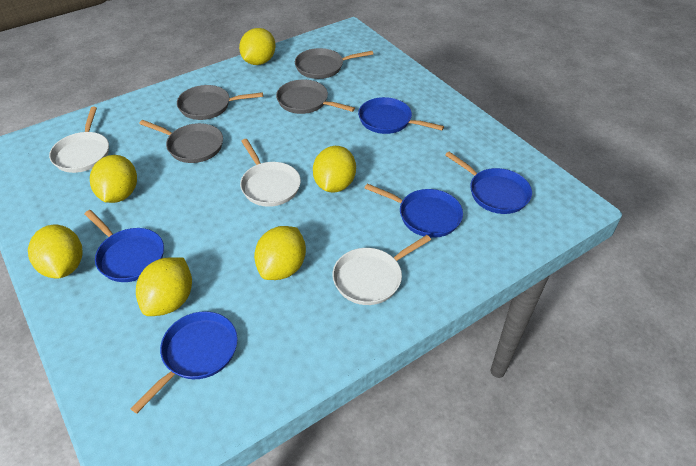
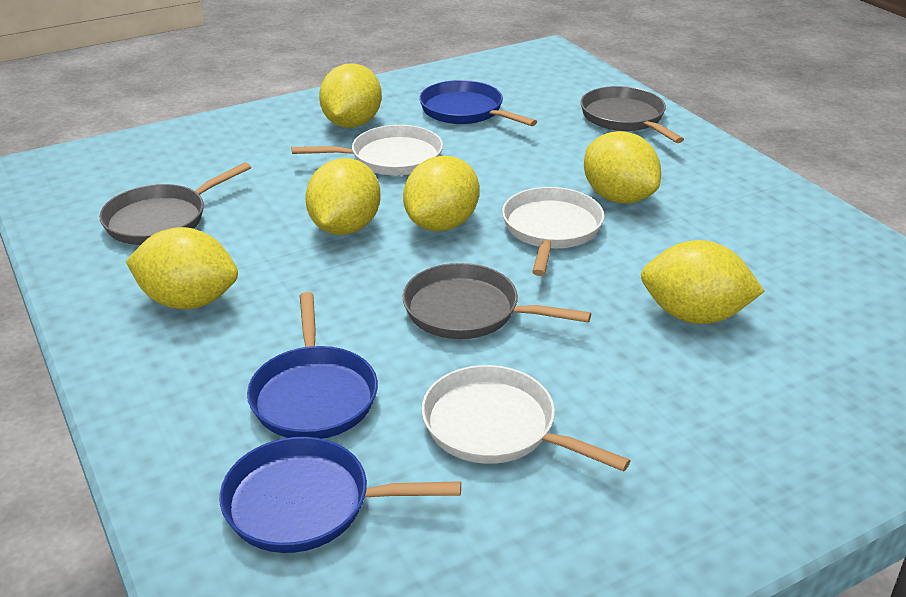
blue pan: 5 -> 3
grey pan: 4 -> 3

